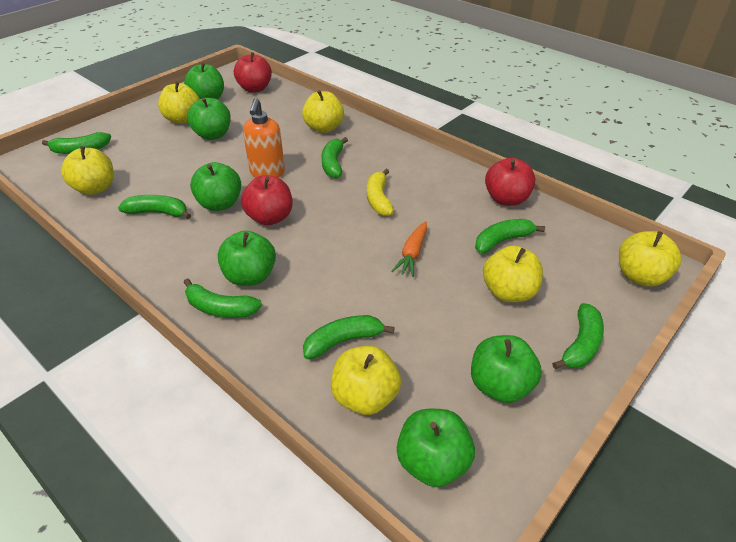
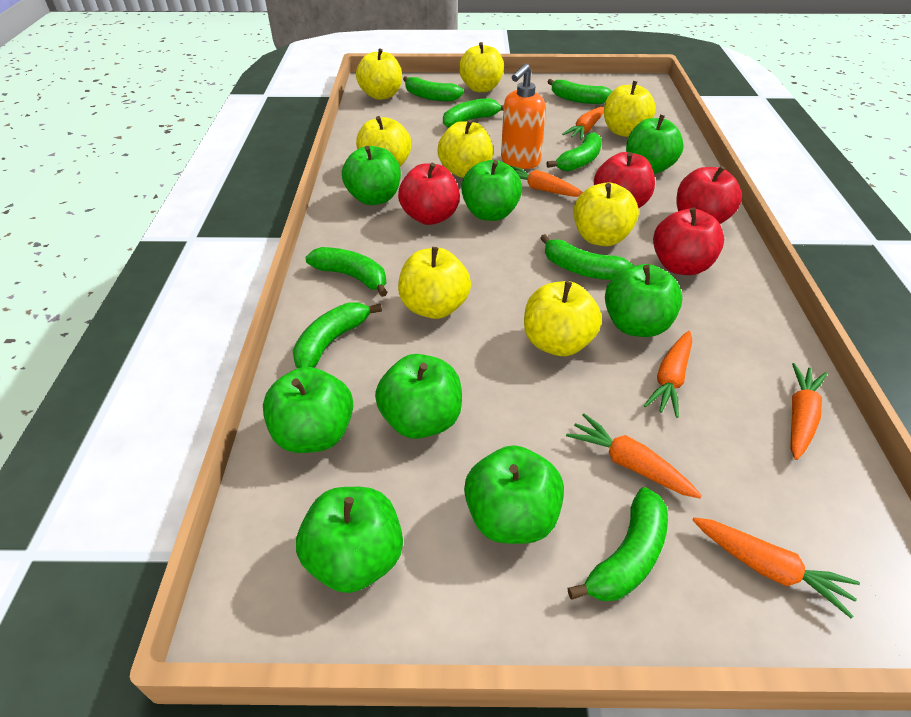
green apple: 6 -> 8
green banana: 7 -> 8
orange carrot: 1 -> 6
red apple: 3 -> 4
yellow apple: 6 -> 8
yellow banana: 1 -> 0

